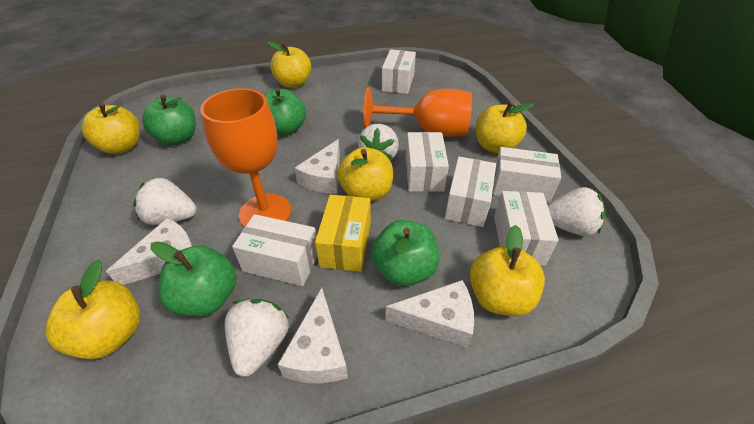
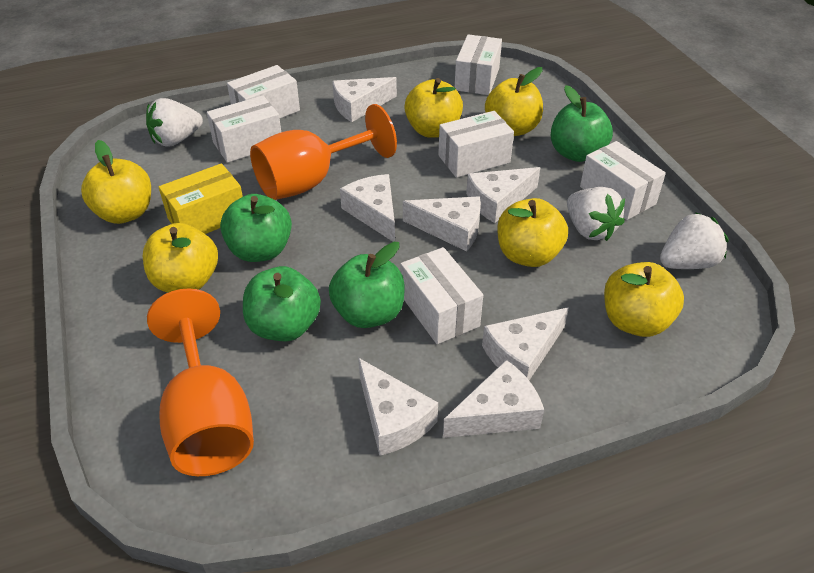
white cheese: 4 -> 7
white strawberry: 4 -> 3

